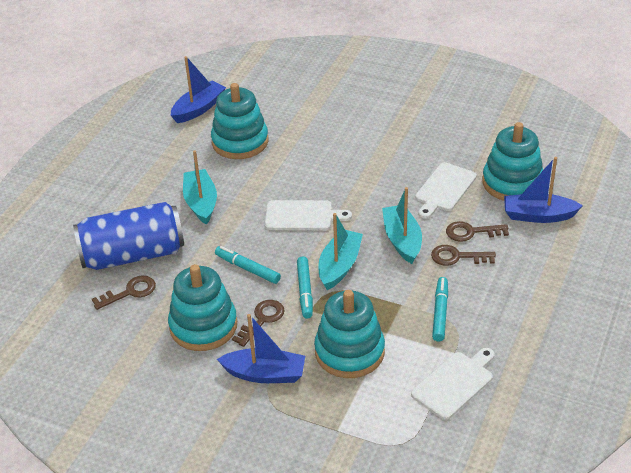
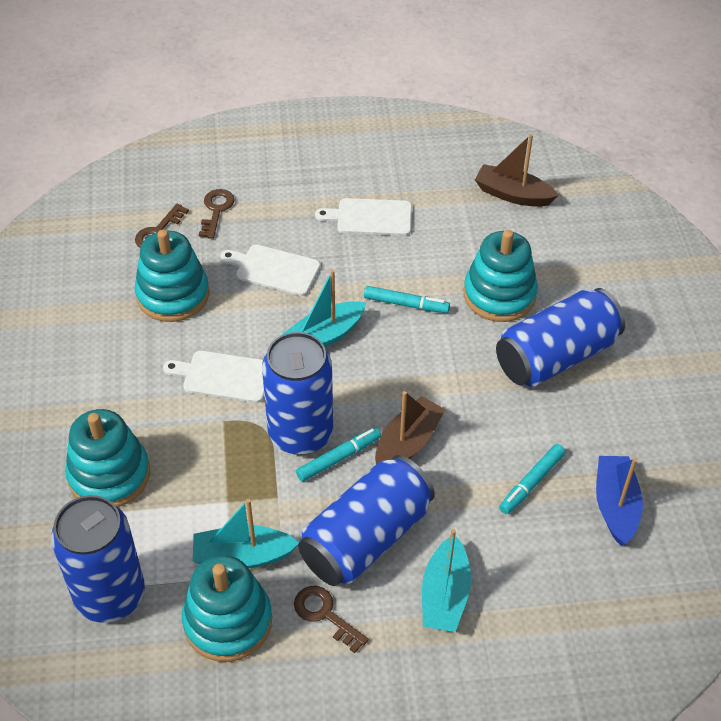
blue boat: 3 -> 1
blue can: 1 -> 4
brown boat: 0 -> 2
brown key: 4 -> 3

